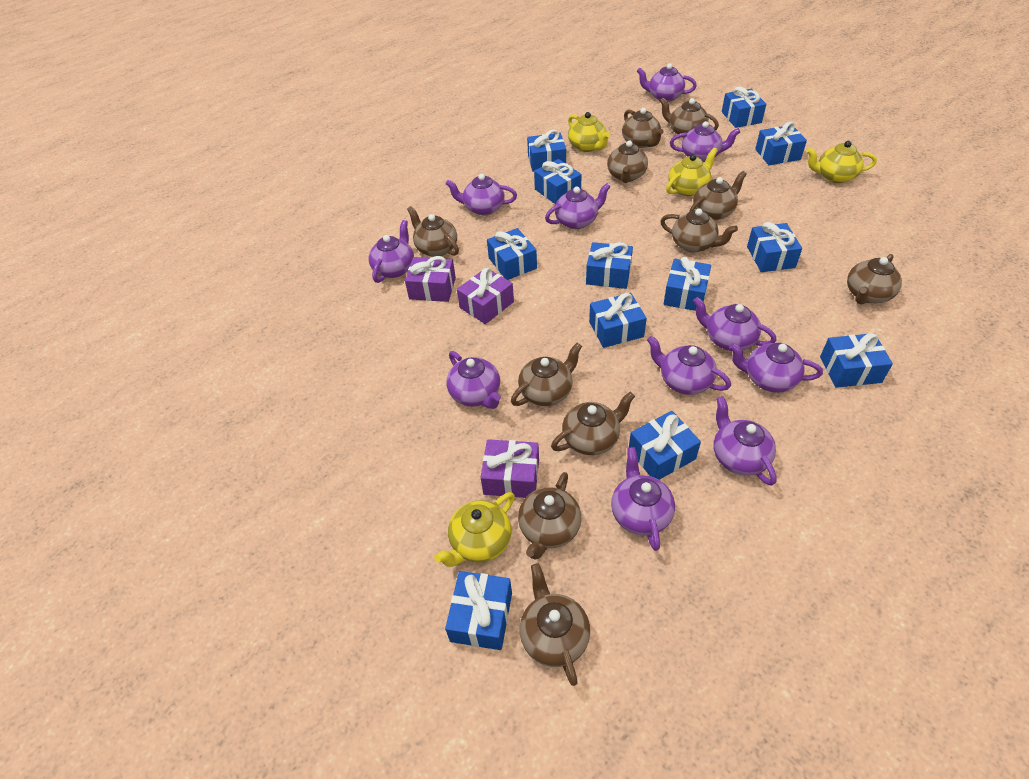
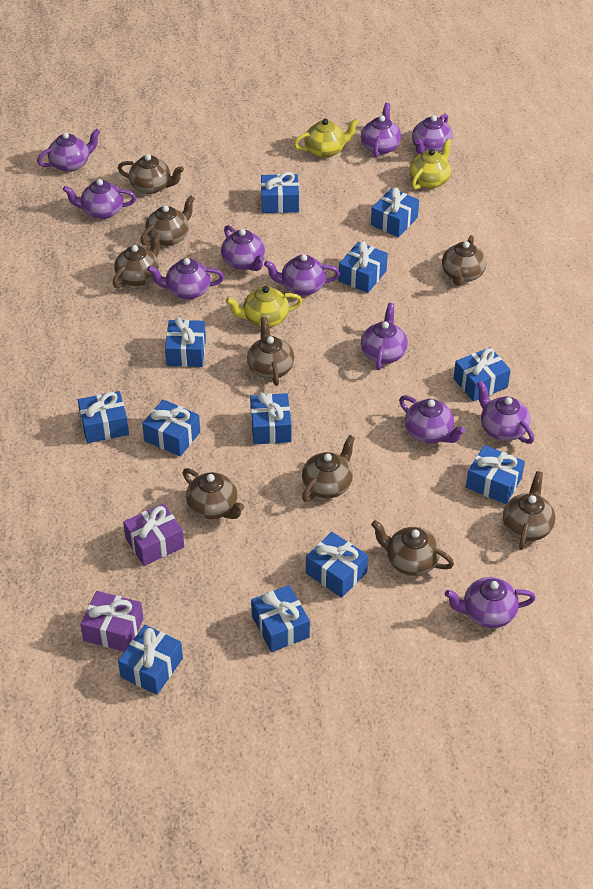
brown teapot: 11 -> 9
purple gift: 3 -> 2
yellow teapot: 4 -> 3

